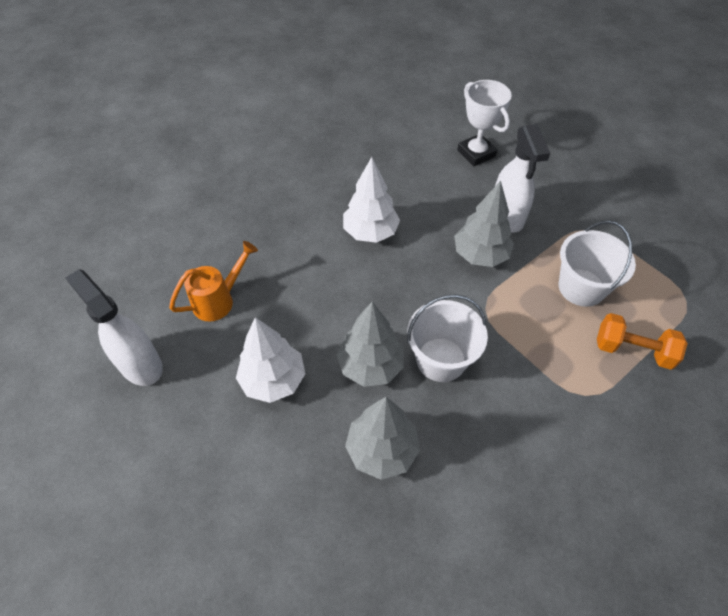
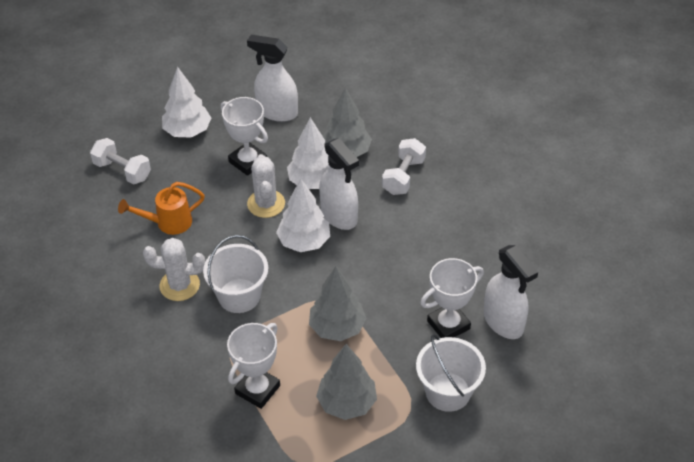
orange dumbbell: 1 -> 0
white cactus: 0 -> 2
white dumbbell: 0 -> 2
white spray bottle: 2 -> 3
white tree: 2 -> 3
white trophy: 1 -> 3

